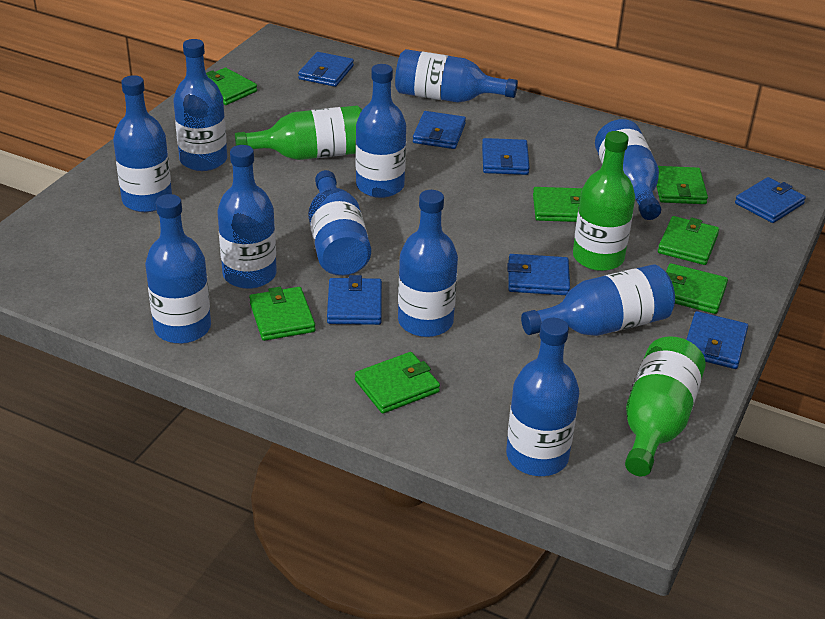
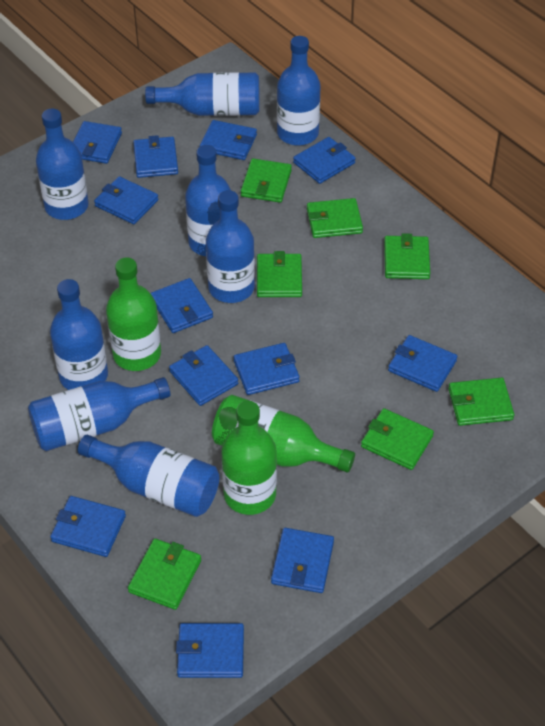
blue bottle: 11 -> 8
blue wallet: 7 -> 12

